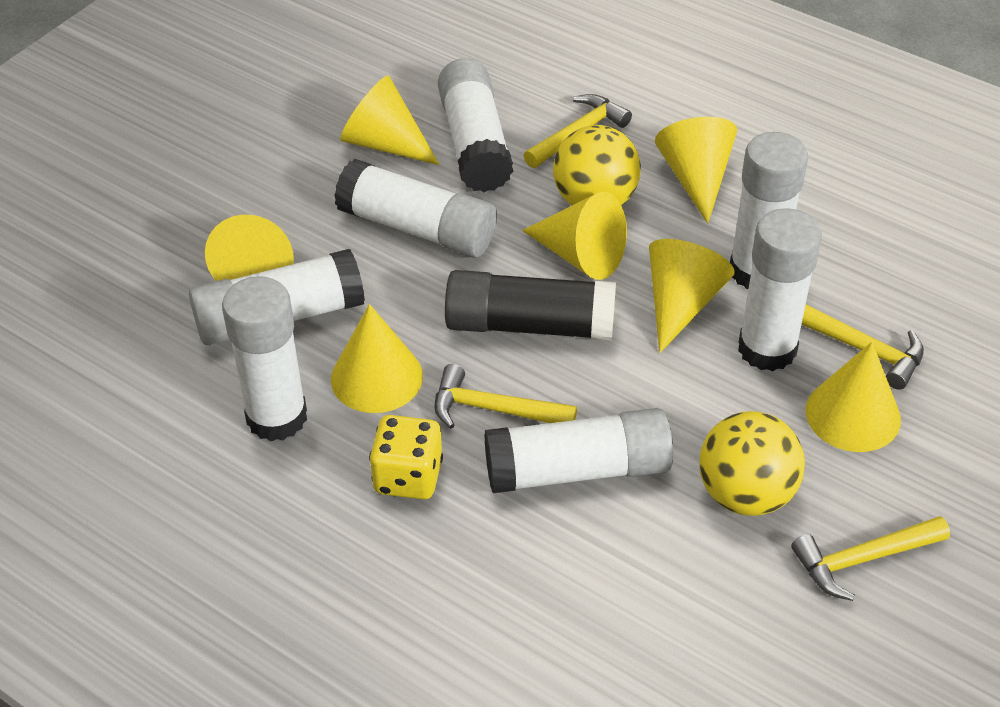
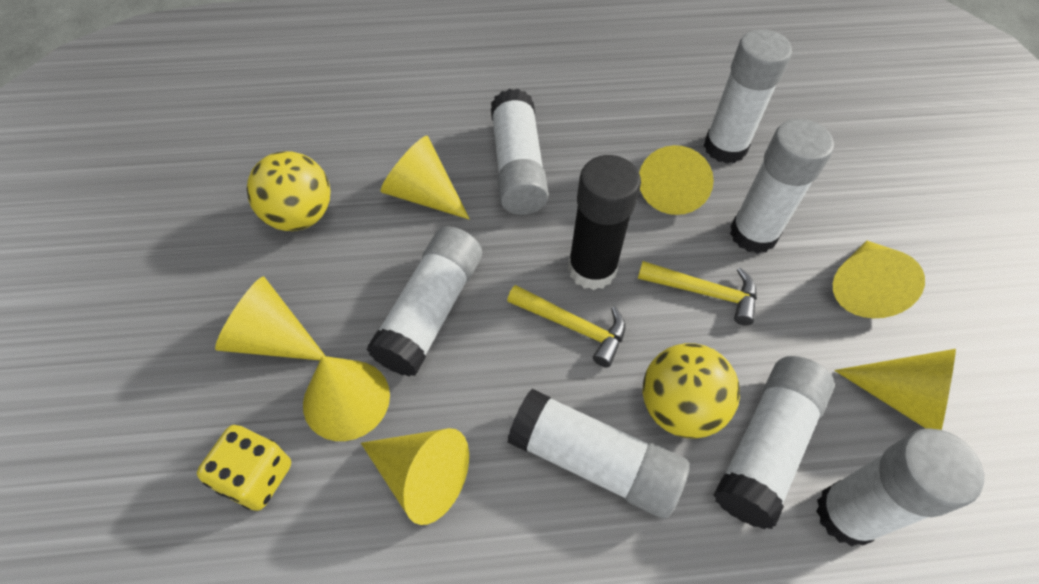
yellow hammer: 4 -> 2

